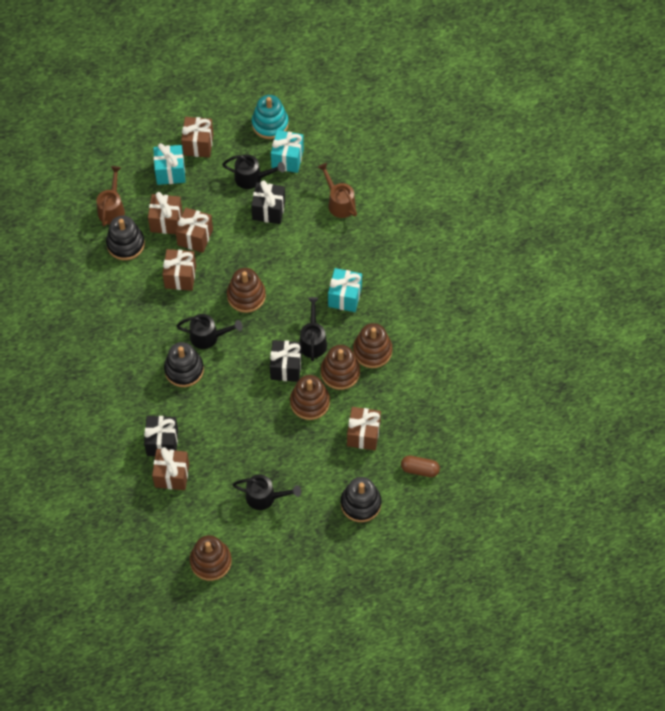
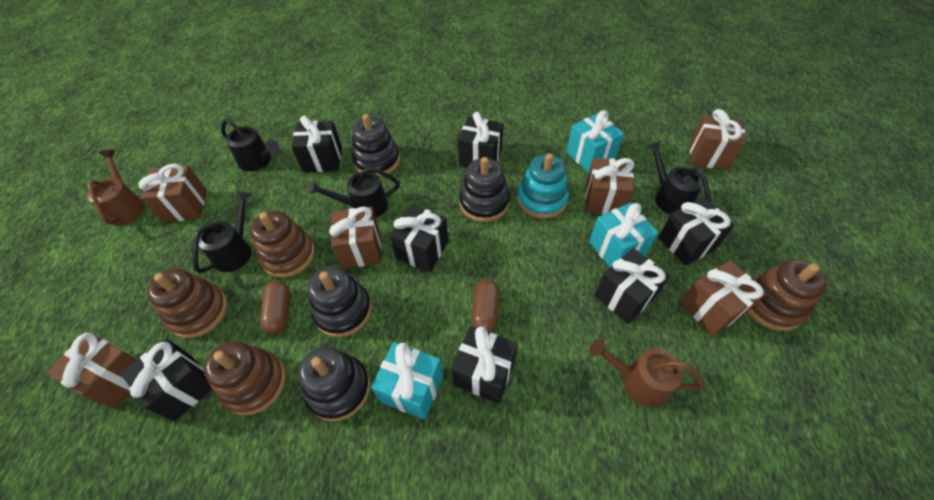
black gift: 3 -> 7
black stacking toy: 3 -> 4
brown capsule: 1 -> 2
brown stacking toy: 5 -> 4

